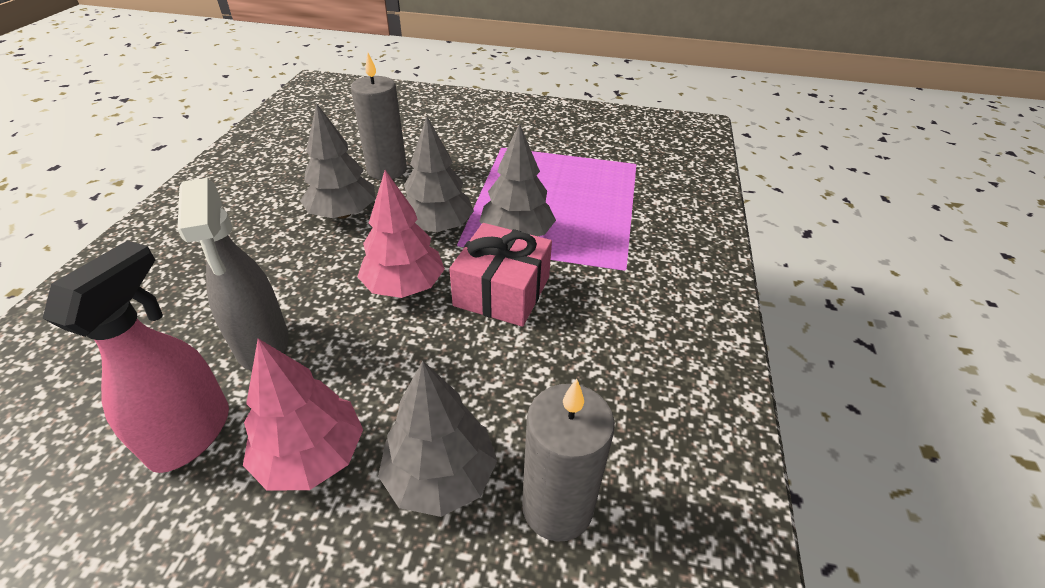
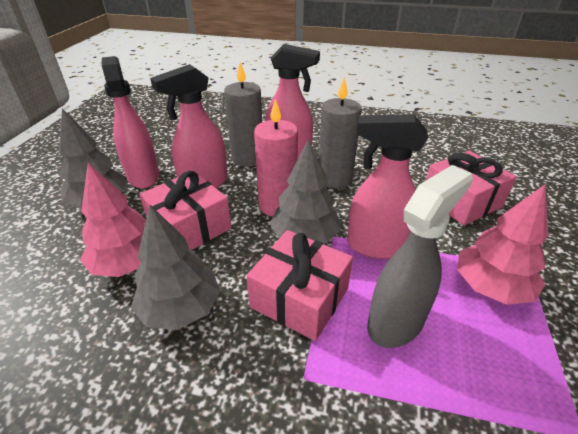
grey tree: 4 -> 3
pink candle: 0 -> 1
pink gift: 1 -> 3
pink spray bottle: 1 -> 4

